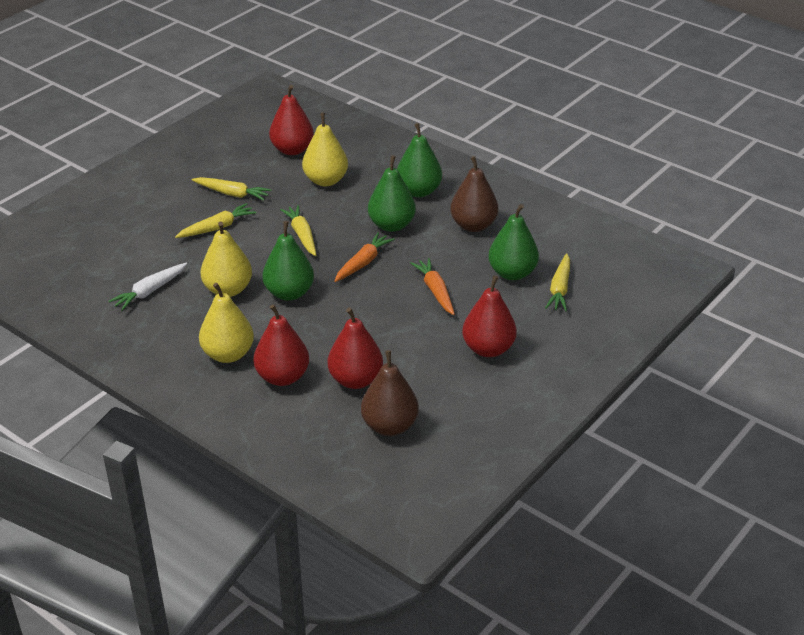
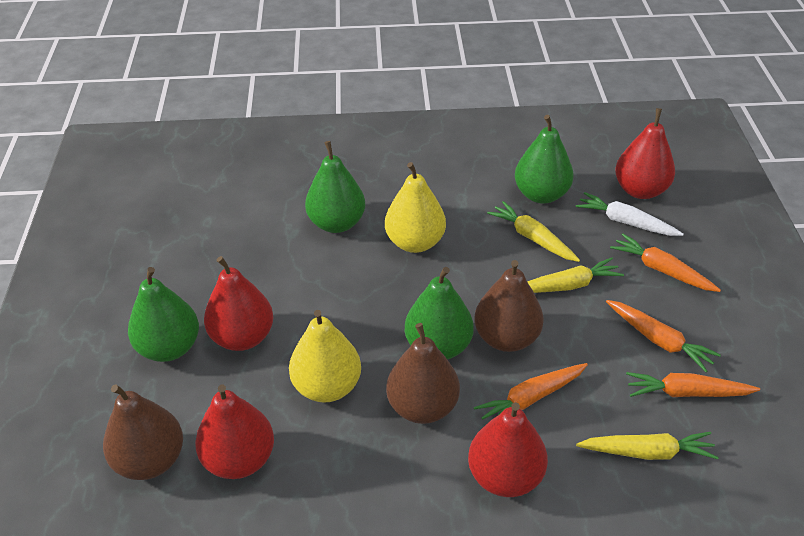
brown pear: 2 -> 3
orange carrot: 2 -> 4
yellow carrot: 4 -> 3
yellow pear: 3 -> 2

